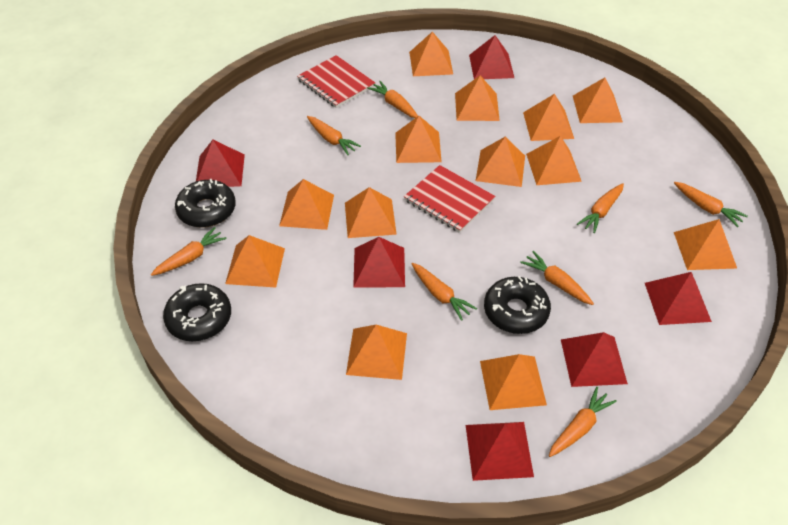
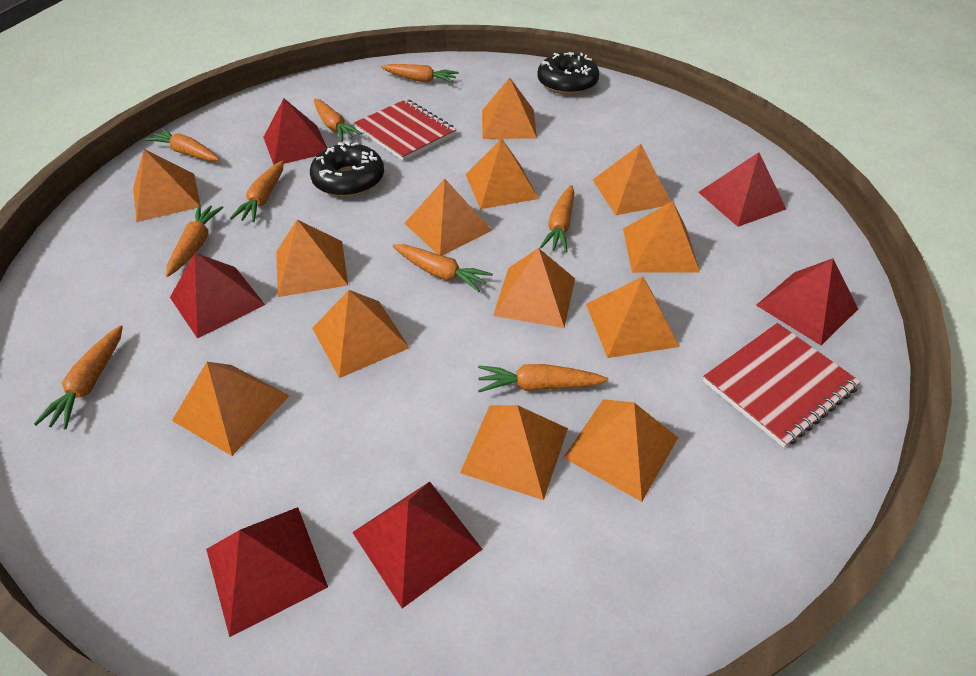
black donut: 3 -> 2
orange carrot: 8 -> 9

